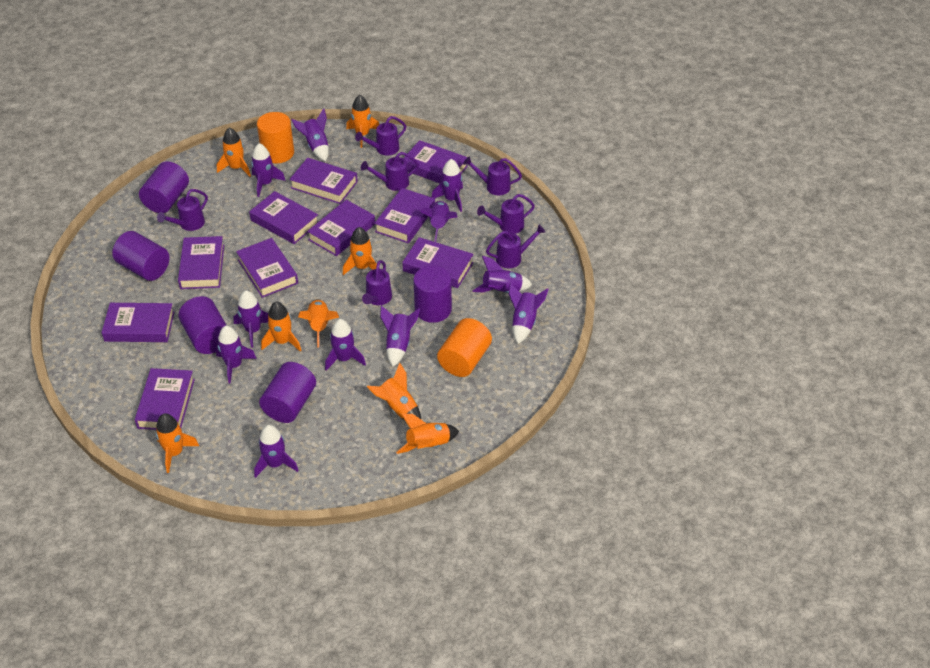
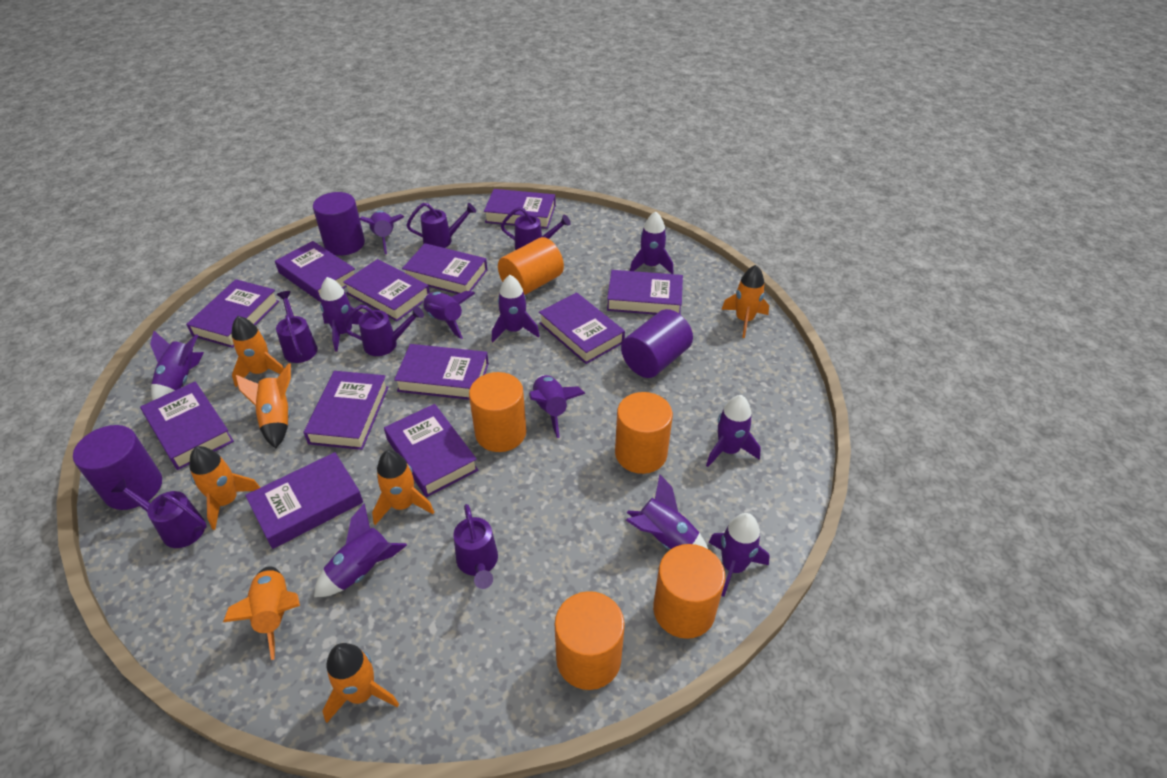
orange cylinder: 2 -> 5
orange rocket: 8 -> 7
purple book: 10 -> 12
purple cylinder: 5 -> 3
purple watering can: 7 -> 6

